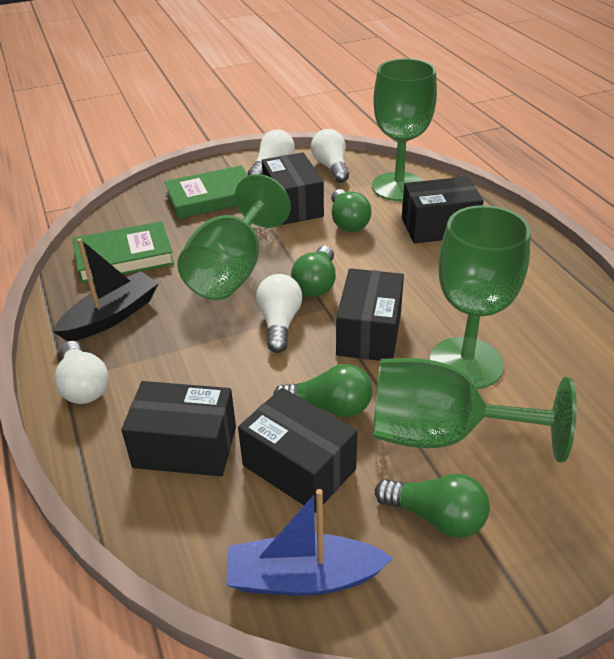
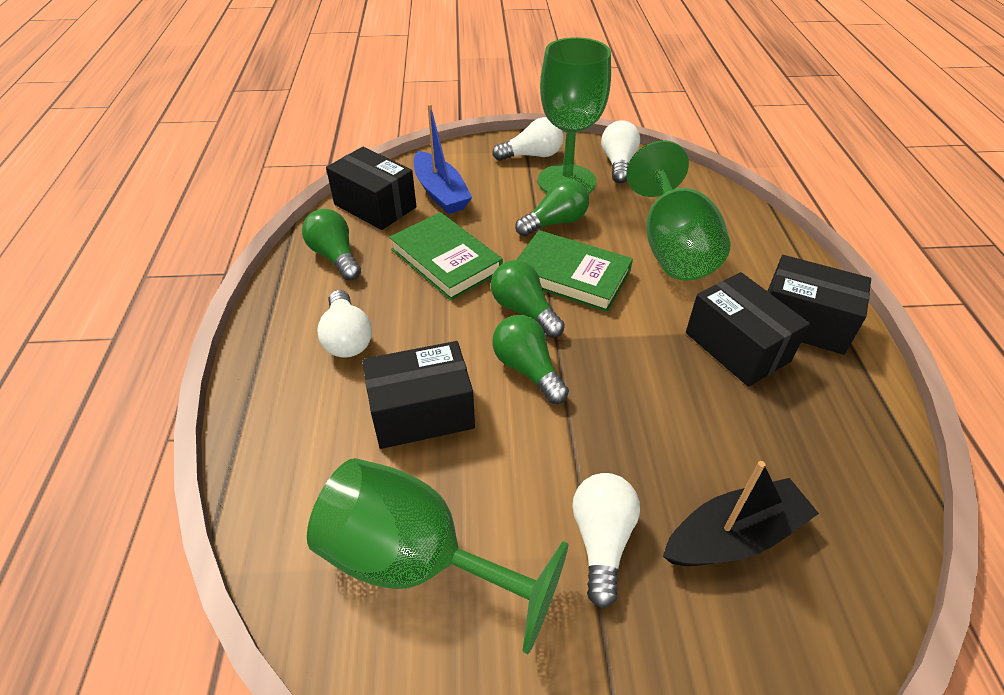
black box: 5 -> 4
green goblet: 4 -> 3

